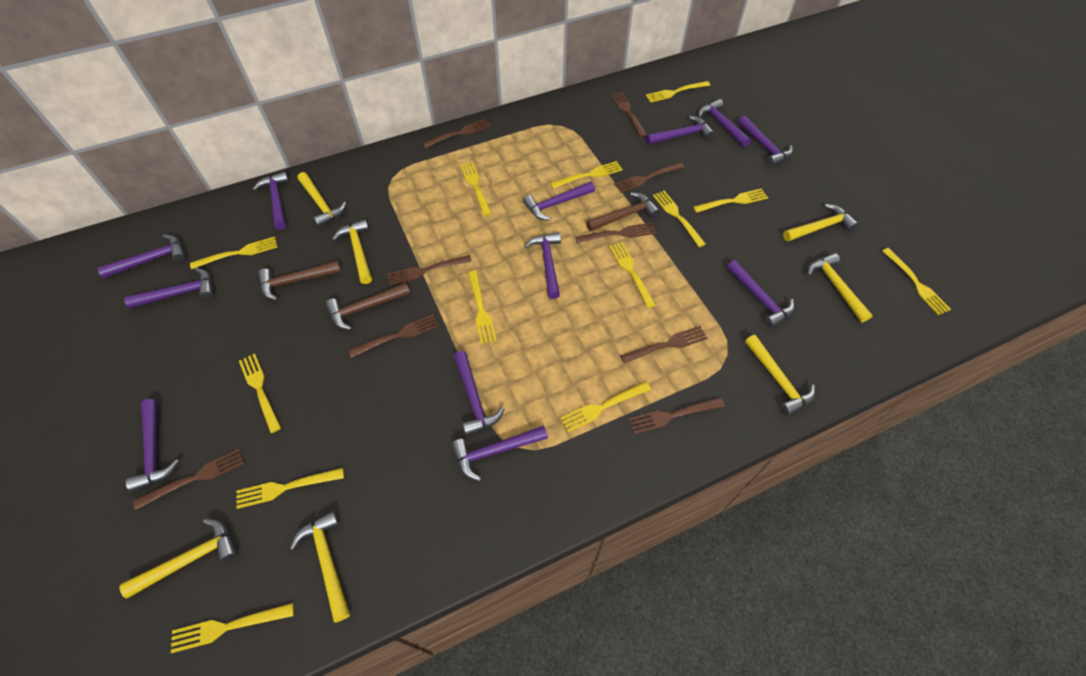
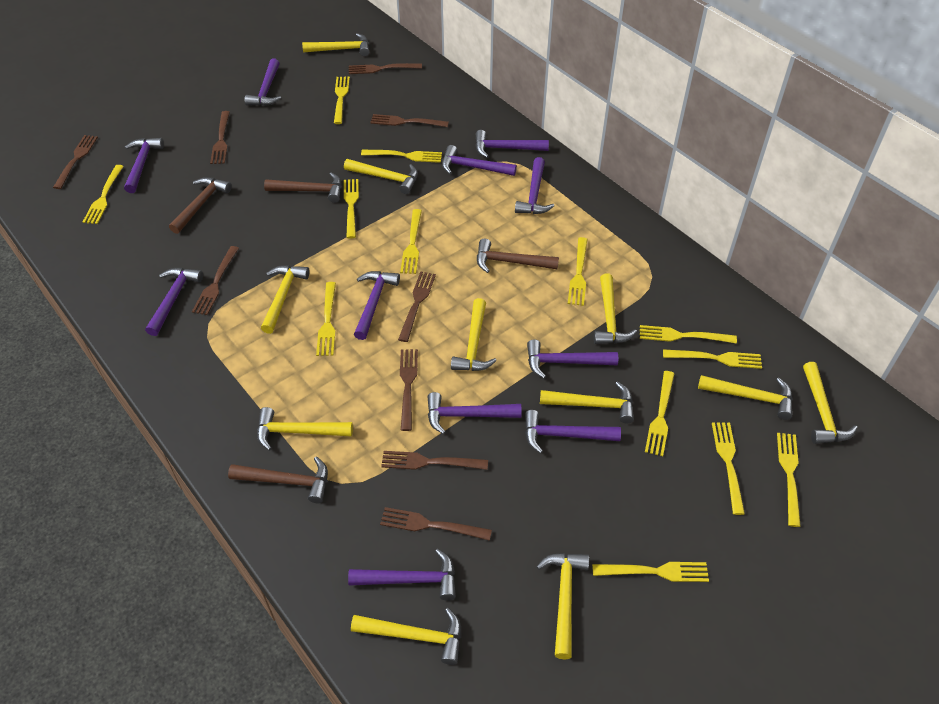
brown hammer: 3 -> 4
purple hammer: 12 -> 11
yellow hammer: 7 -> 11

